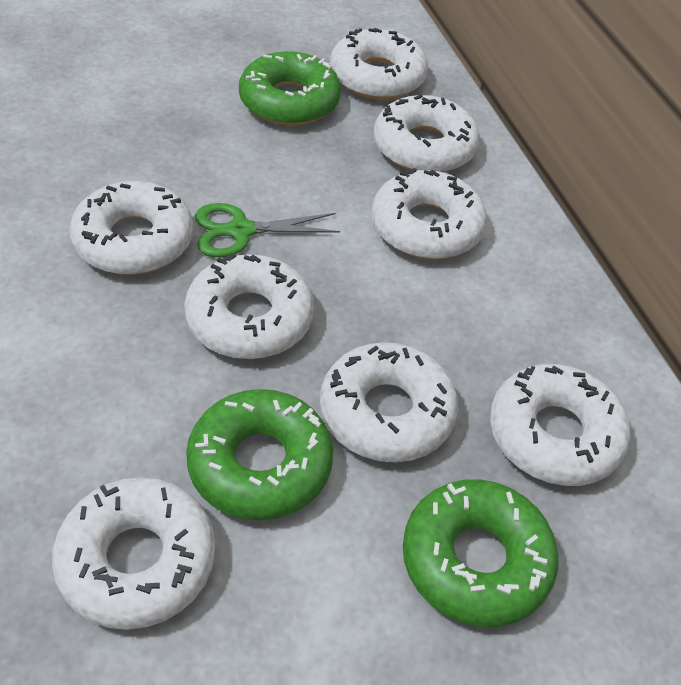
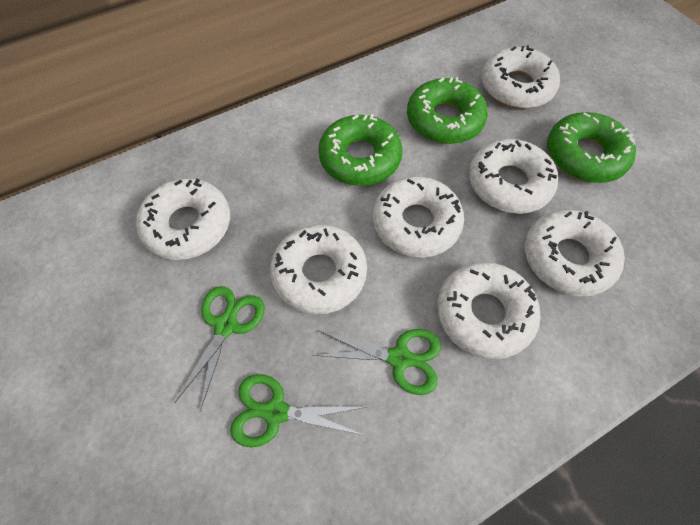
green scissors: 1 -> 3
white donut: 8 -> 7

